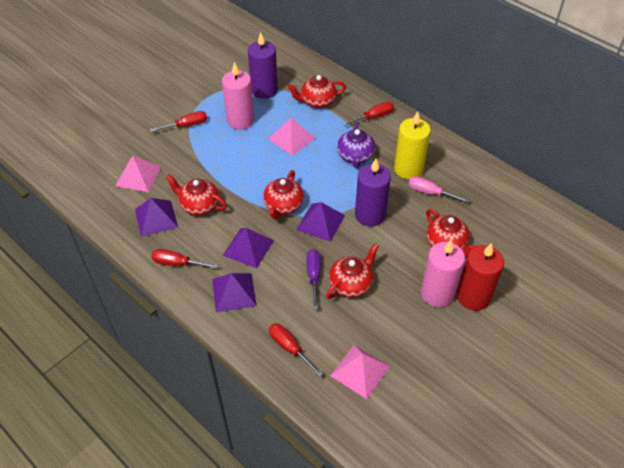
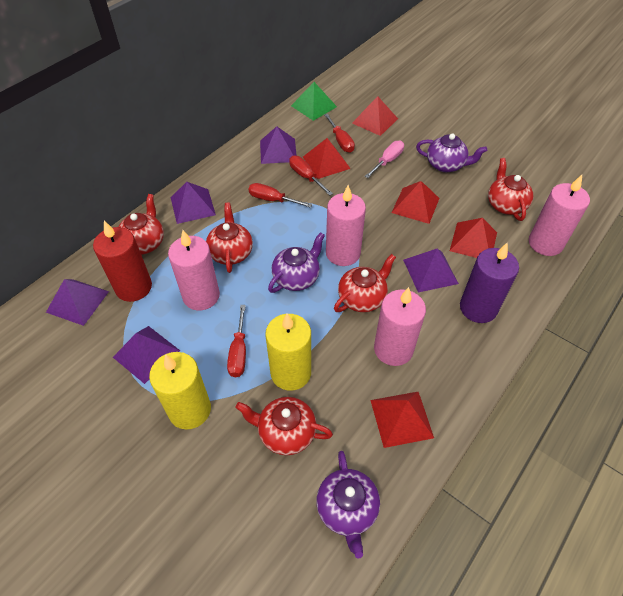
green pyramid: 0 -> 1
pink candle: 2 -> 4
pink pyramid: 3 -> 0
purple candle: 2 -> 1
purple pyramid: 4 -> 5
purple screwdriver: 1 -> 0
purple teapot: 1 -> 3
red pyramid: 0 -> 5
yellow candle: 1 -> 2

